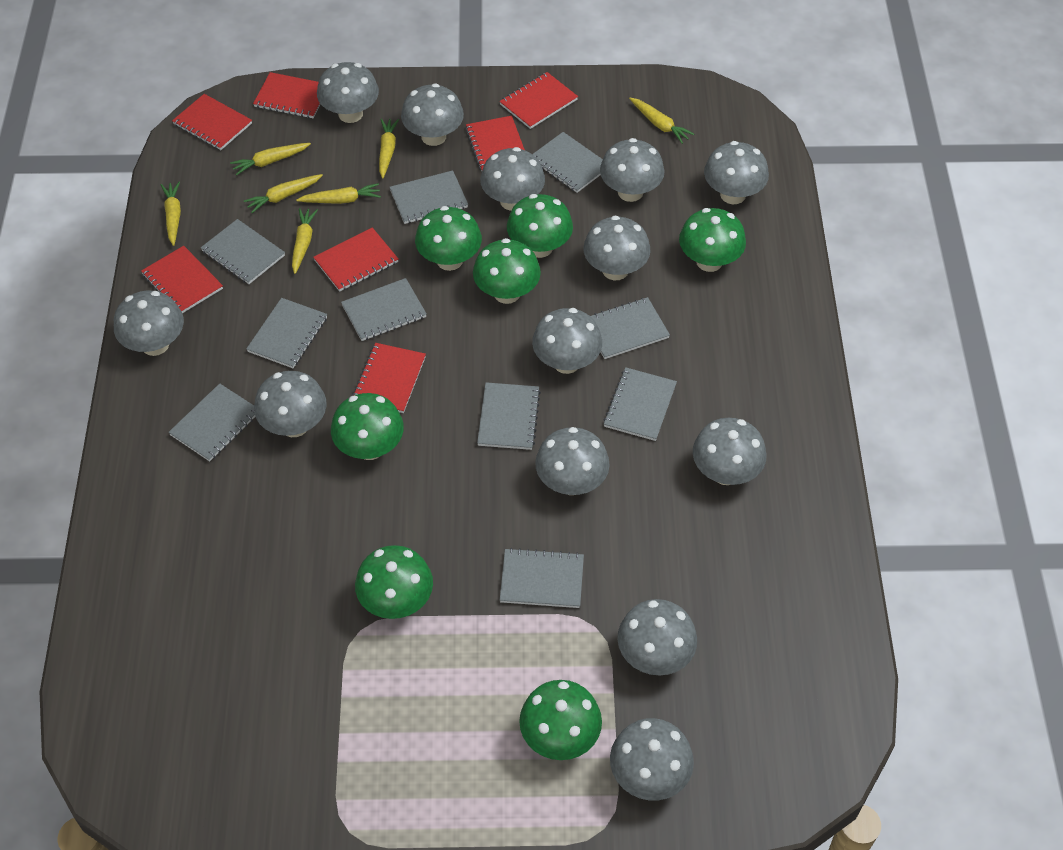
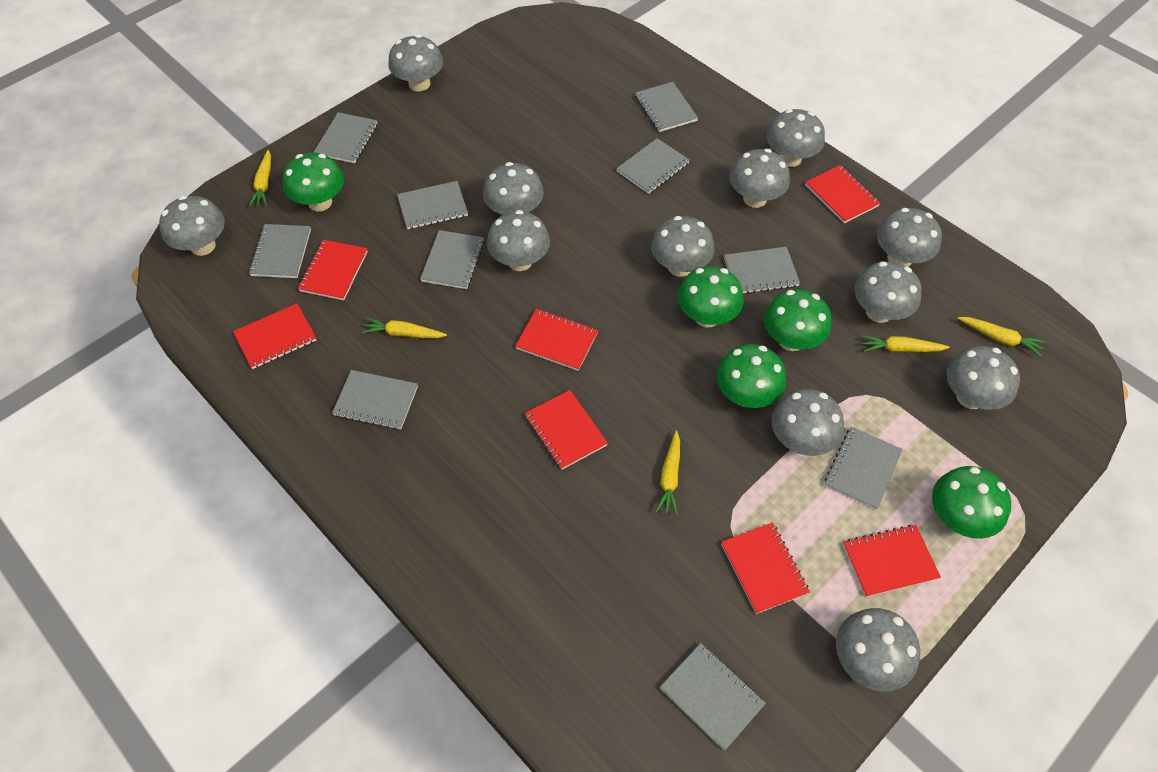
green mushroom: 7 -> 5
grey mushroom: 13 -> 12
yellow carrot: 7 -> 5

